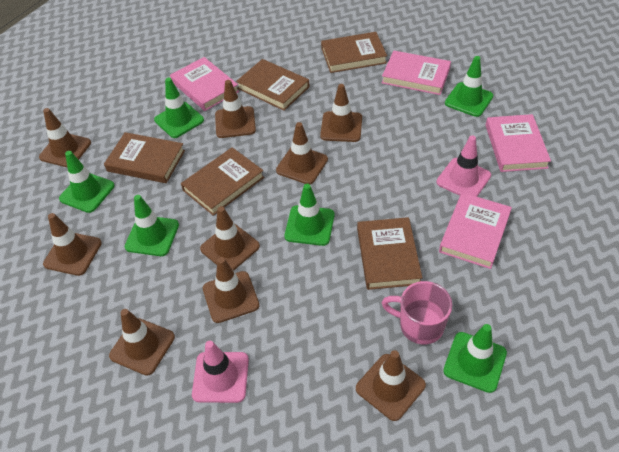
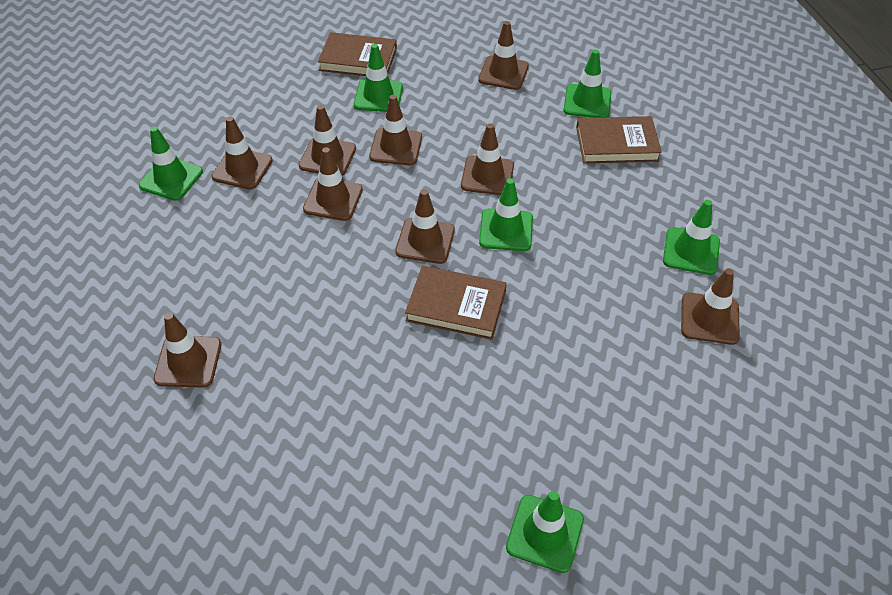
brown book: 5 -> 3
pink book: 4 -> 0
pink mug: 1 -> 0
pink traffic cone: 2 -> 0

